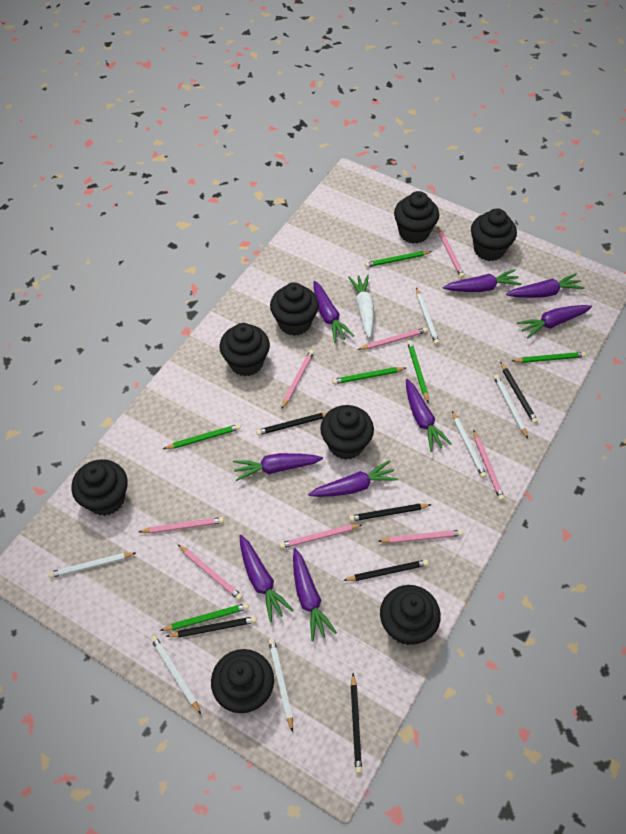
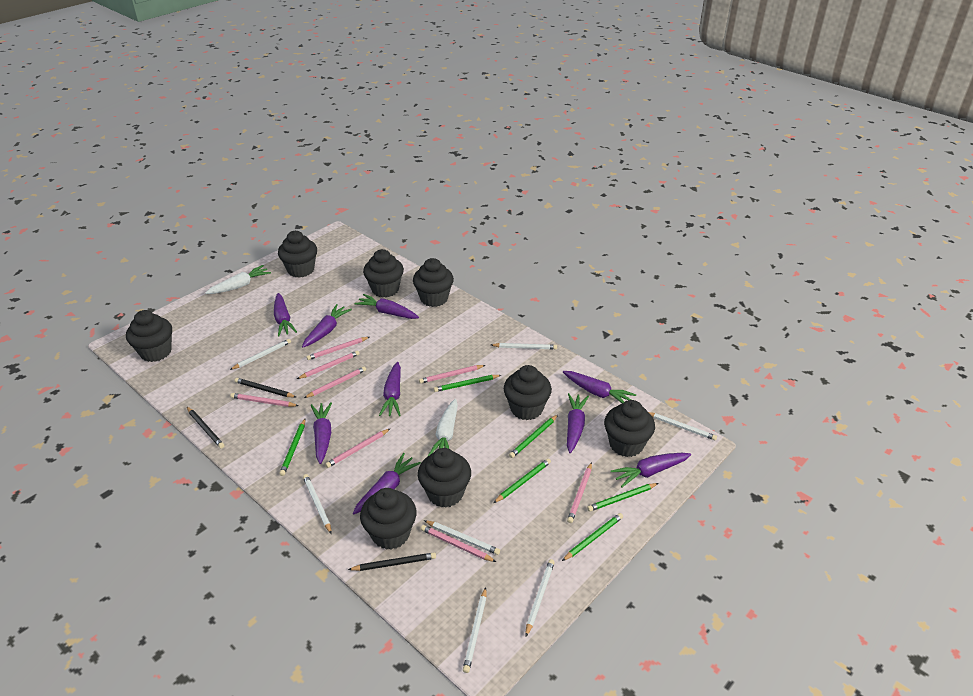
black pencil: 6 -> 3
white carrot: 1 -> 2
white pencil: 6 -> 7

